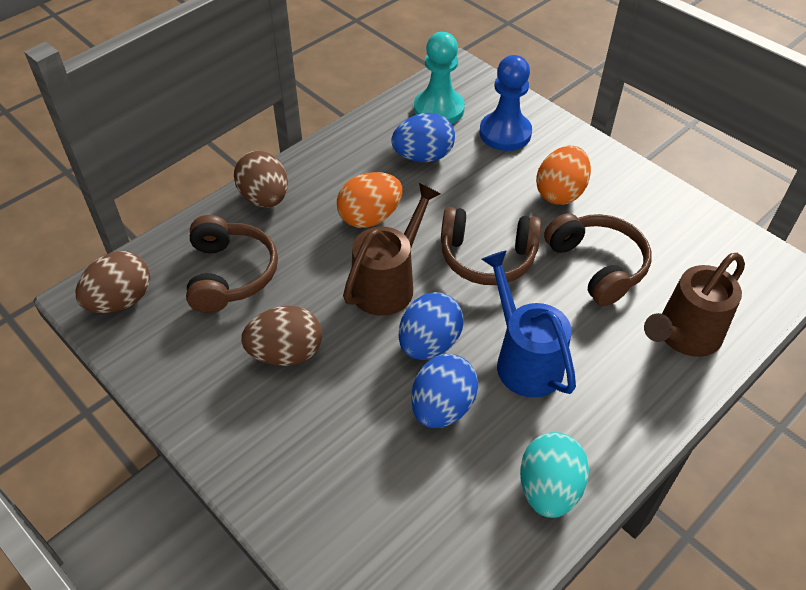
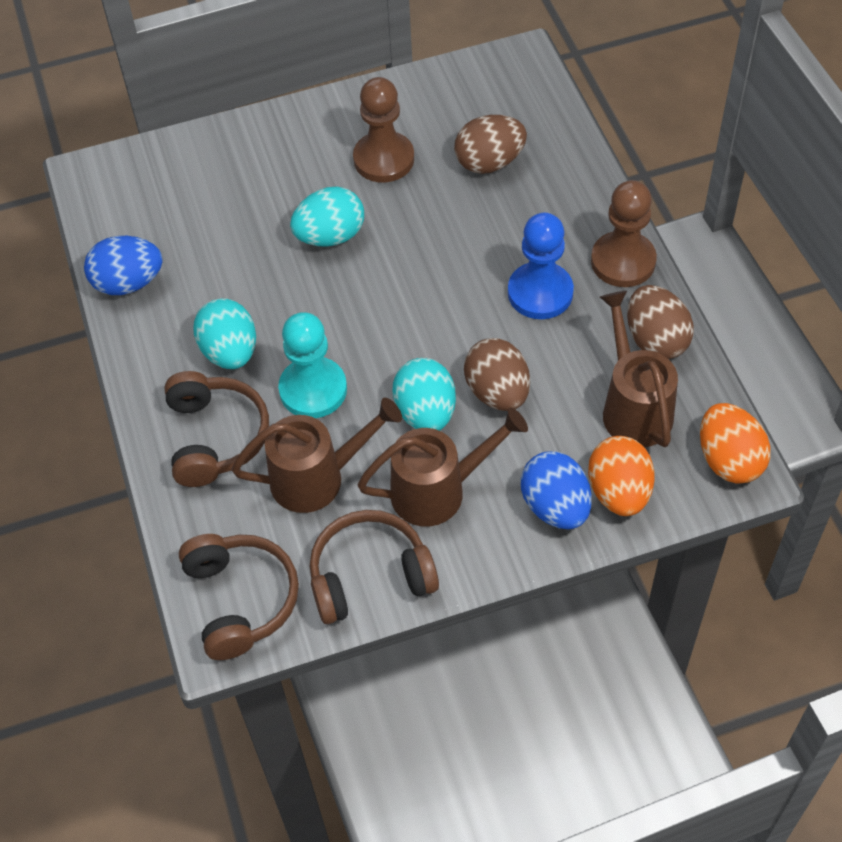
blue egg: 3 -> 2
blue watering can: 1 -> 0
brown pawn: 0 -> 2
brown watering can: 2 -> 3
turquoise egg: 1 -> 3

